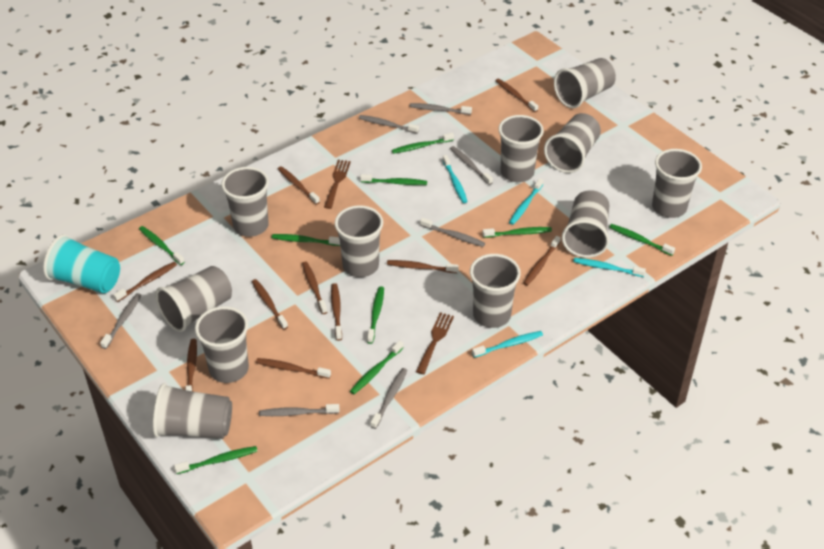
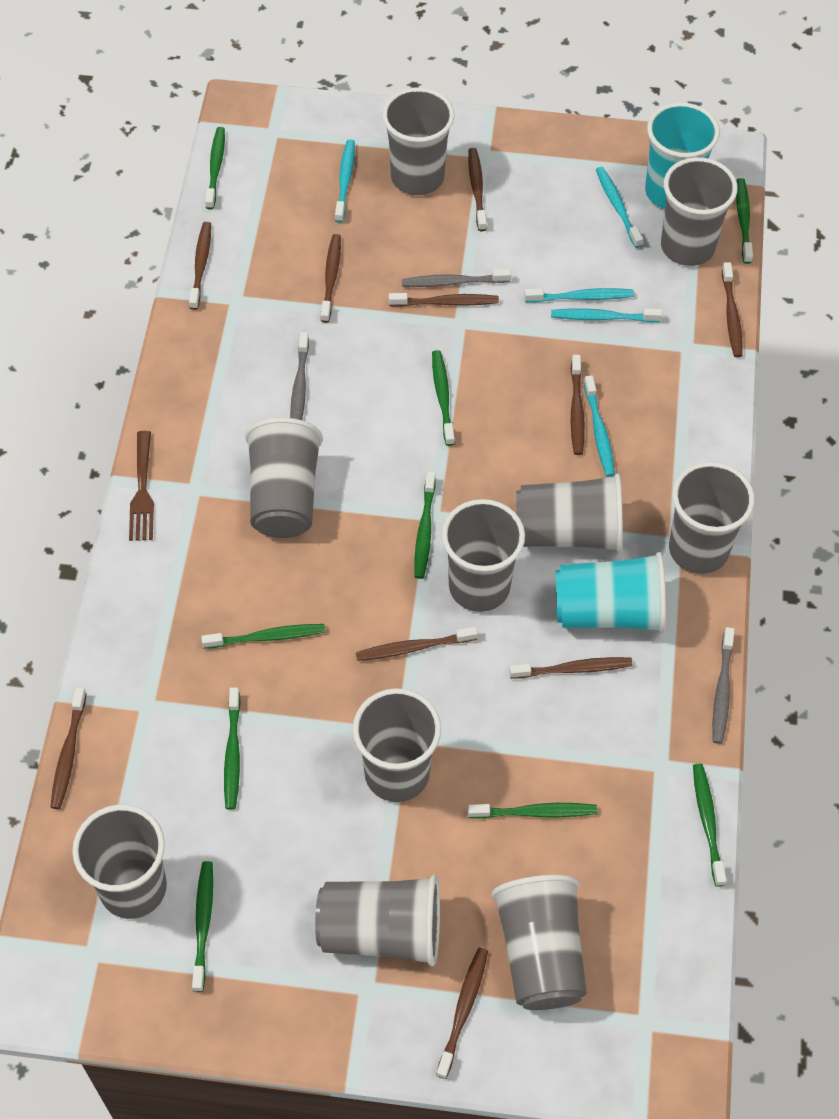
brown fork: 2 -> 1
grey cup: 11 -> 10
grey toothbrush: 7 -> 3
turquoise cup: 1 -> 2
turquoise toothbrush: 4 -> 5

